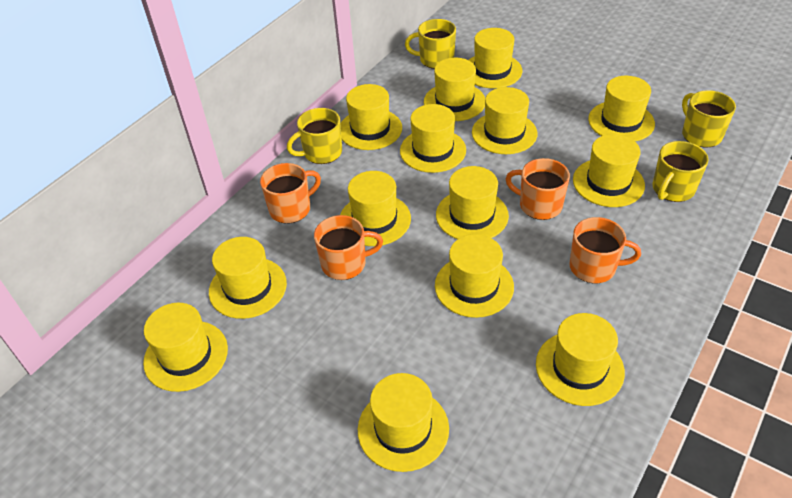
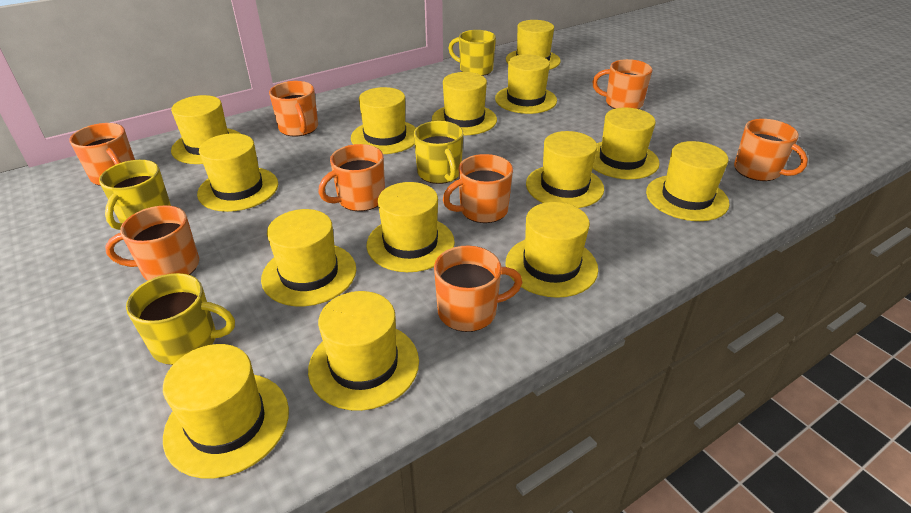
orange mug: 4 -> 8

